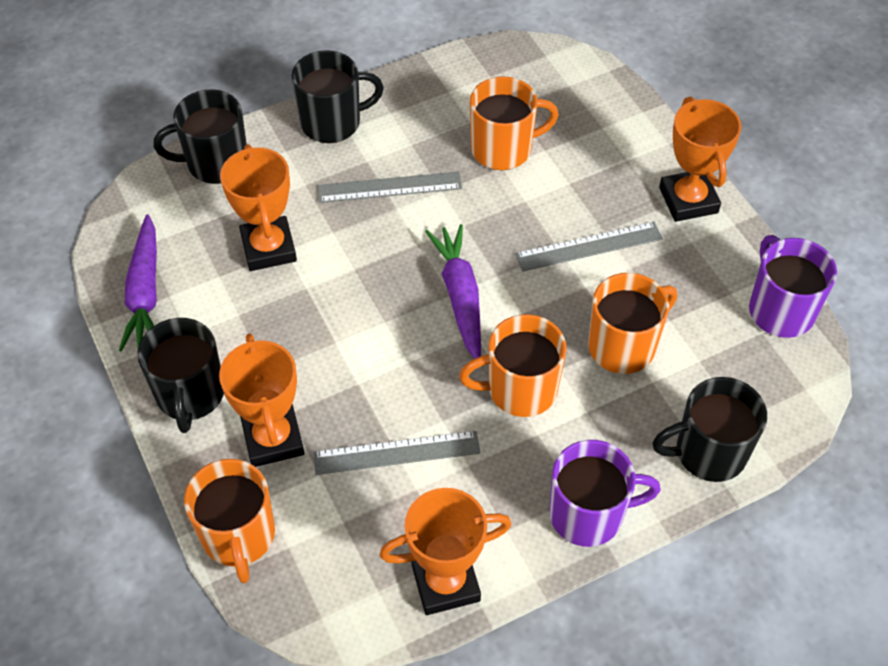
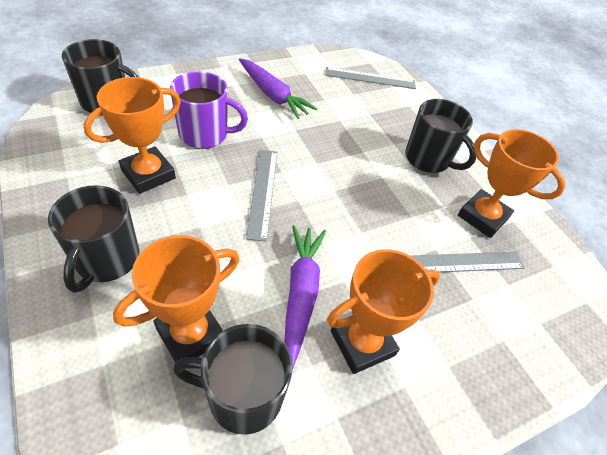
orange mug: 4 -> 0
purple mug: 2 -> 1

